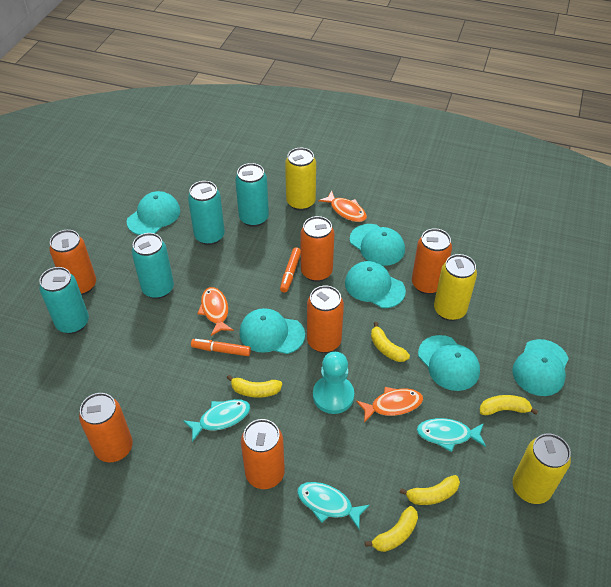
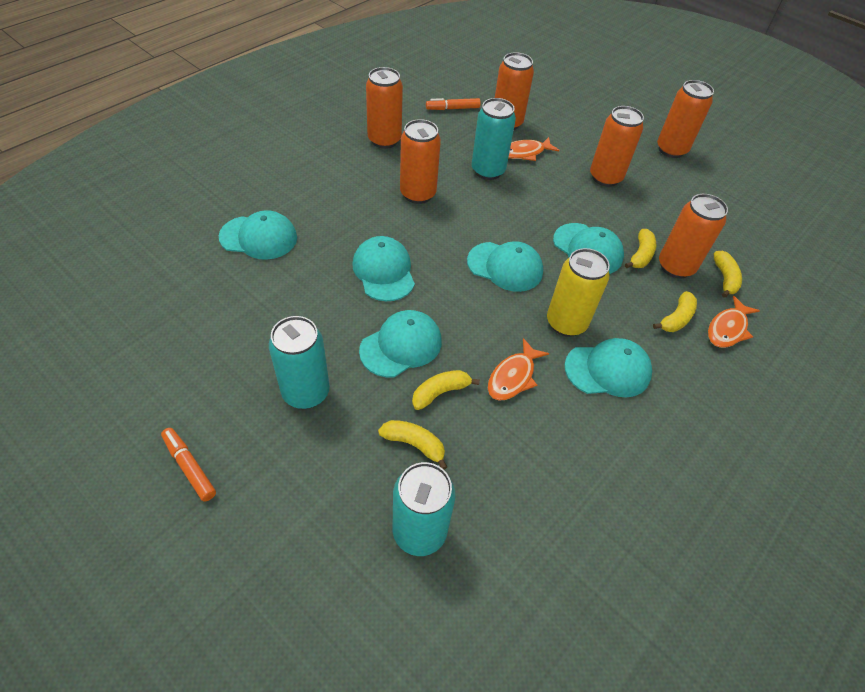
turquoise can: 4 -> 3
turquoise fish: 3 -> 0
turquoise pawn: 1 -> 0
yellow can: 3 -> 1

